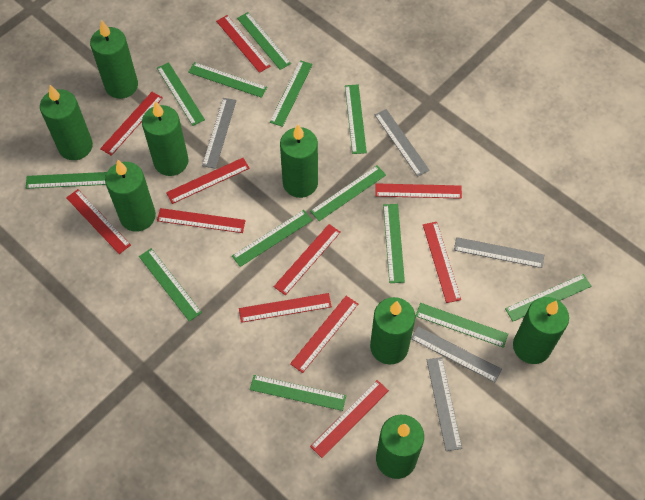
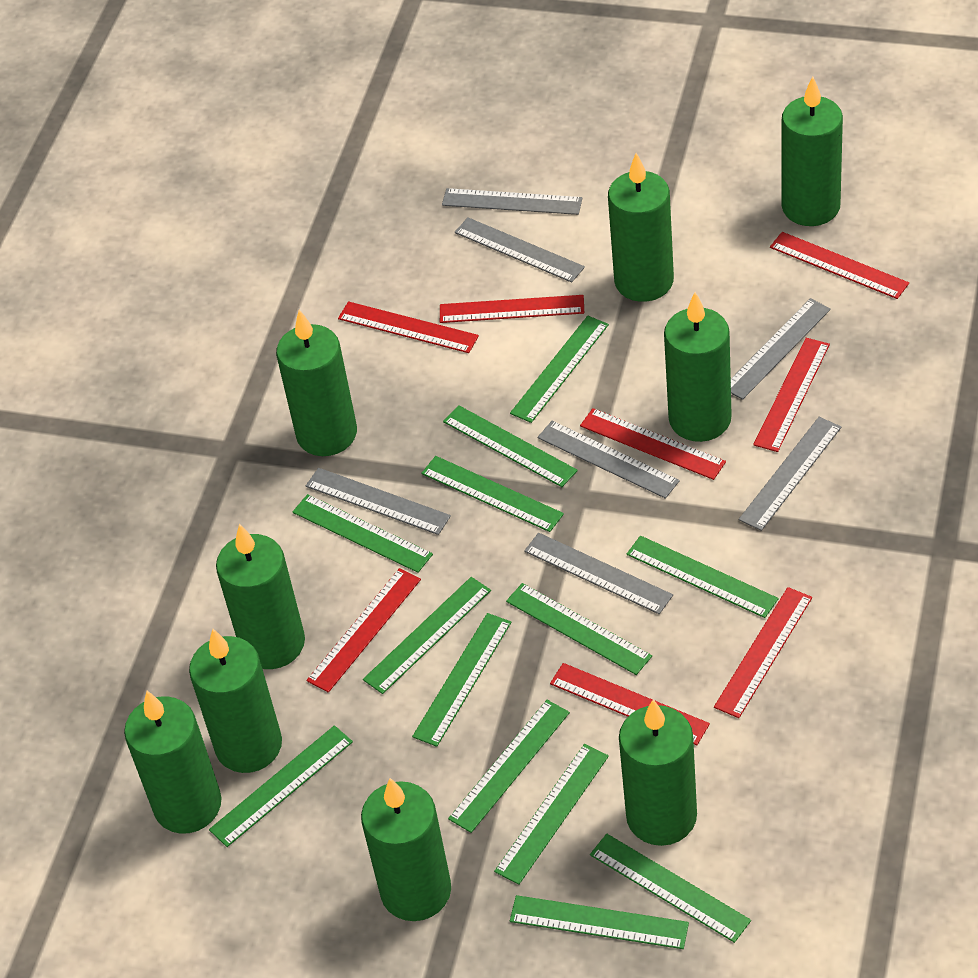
green candle: 8 -> 9
grey ruler: 5 -> 7
red ruler: 11 -> 8

